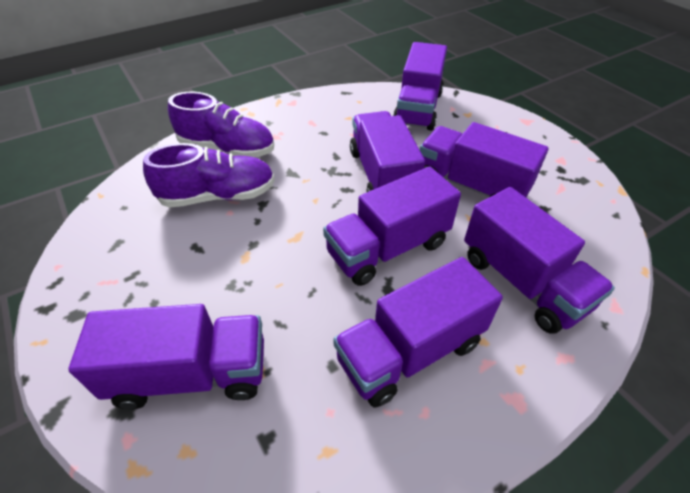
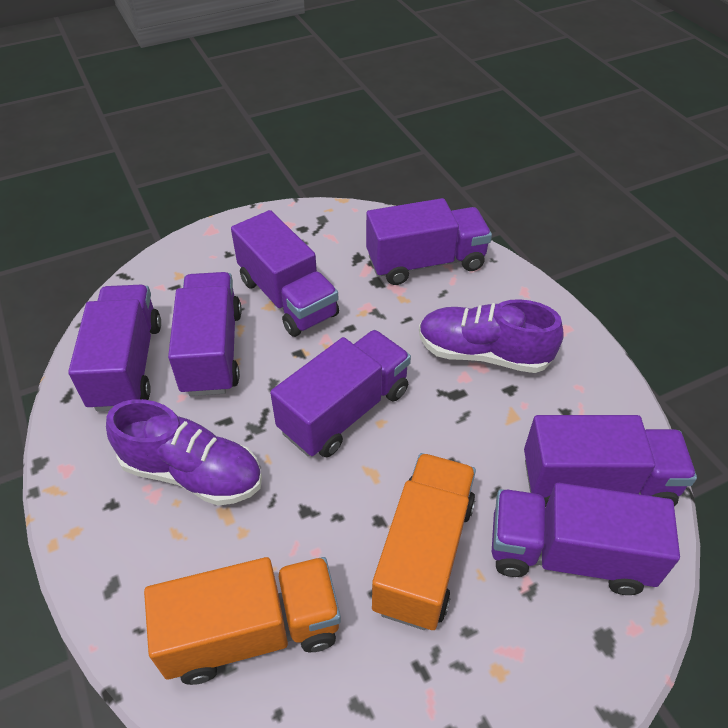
orange truck: 0 -> 2

